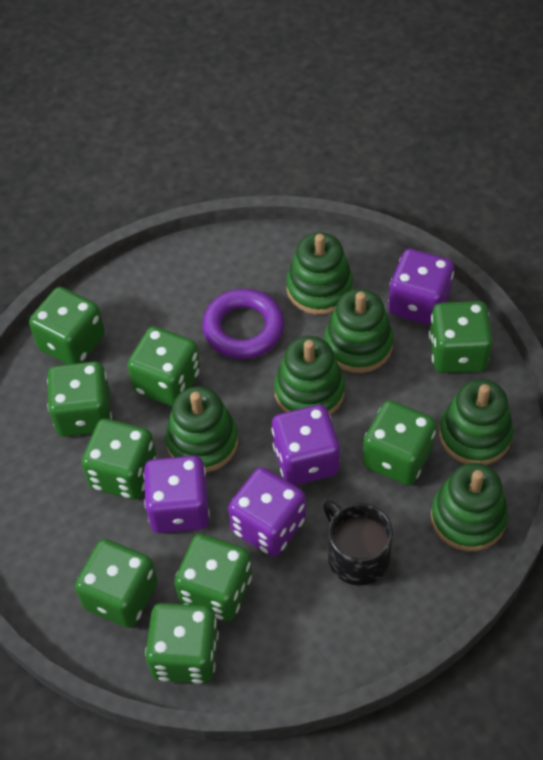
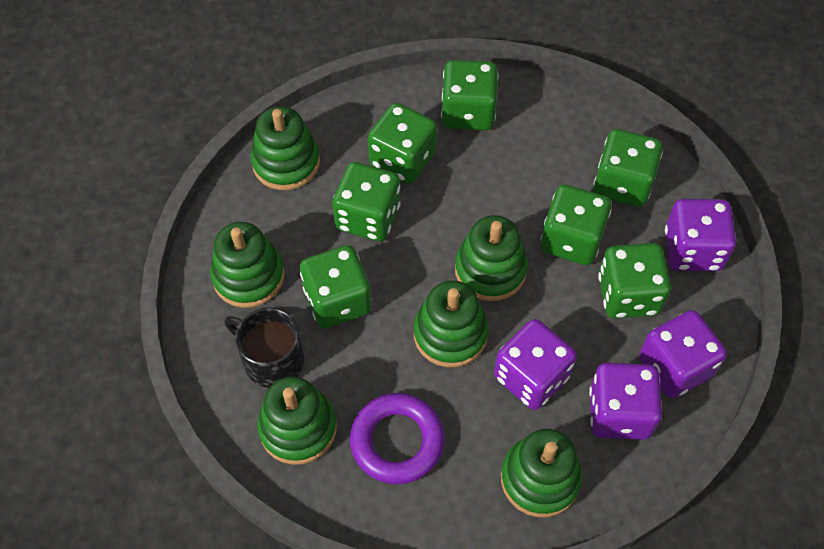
green dice: 9 -> 7

